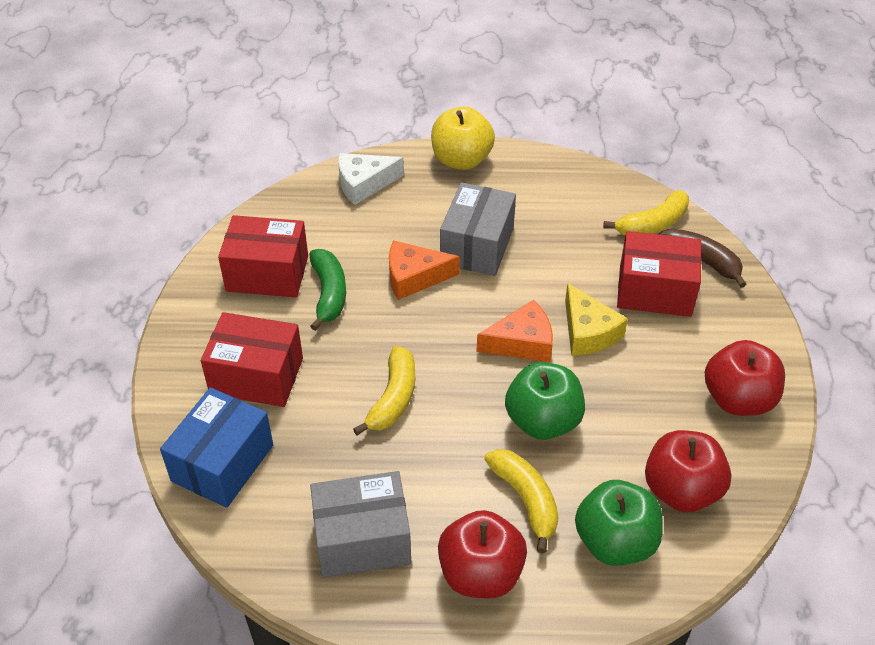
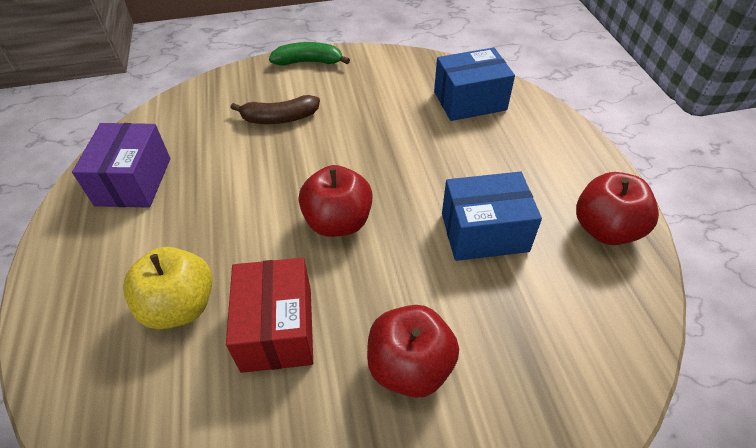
blue box: 1 -> 2
green apple: 2 -> 0
grey box: 2 -> 0
orange cheese: 2 -> 0
purple box: 0 -> 1
red box: 3 -> 1
white cheese: 1 -> 0
yellow banana: 3 -> 0
yellow cheese: 1 -> 0

